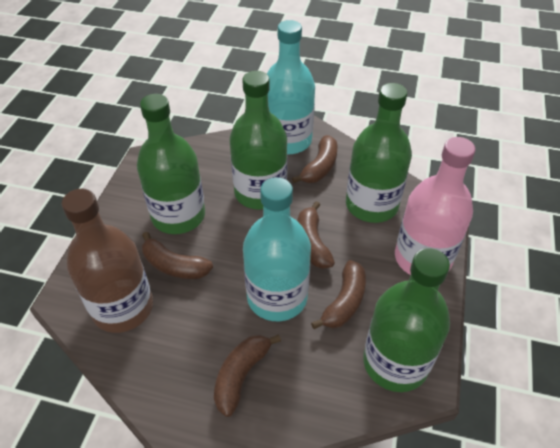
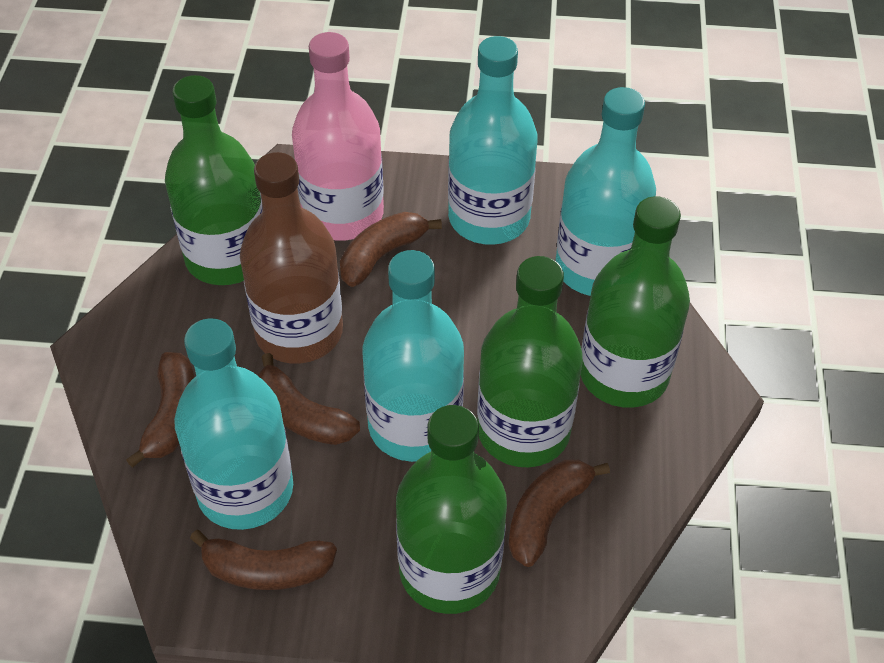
turquoise bottle: 2 -> 4

